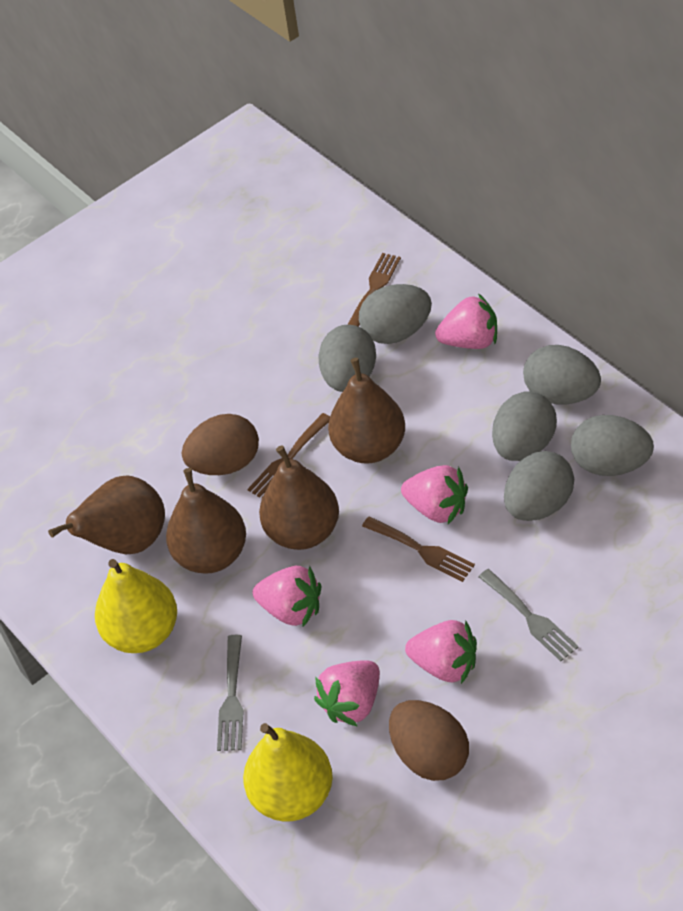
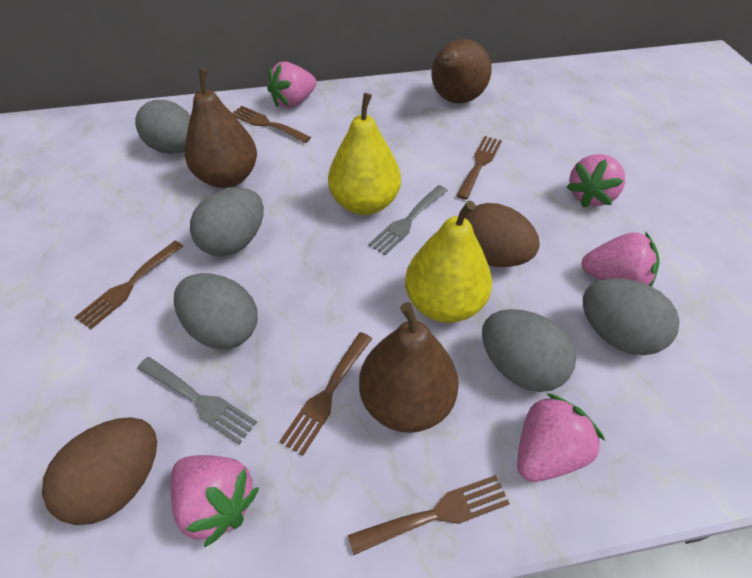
brown fork: 3 -> 5
brown pear: 4 -> 3
grey egg: 6 -> 5

